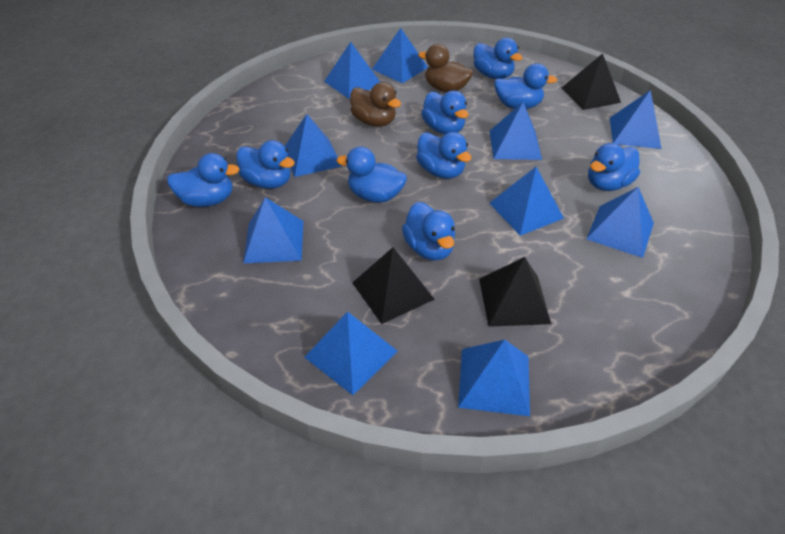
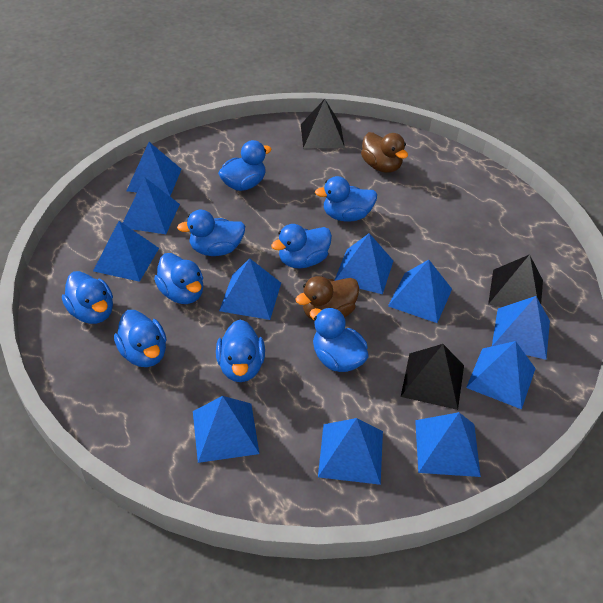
blue pyramid: 10 -> 11

